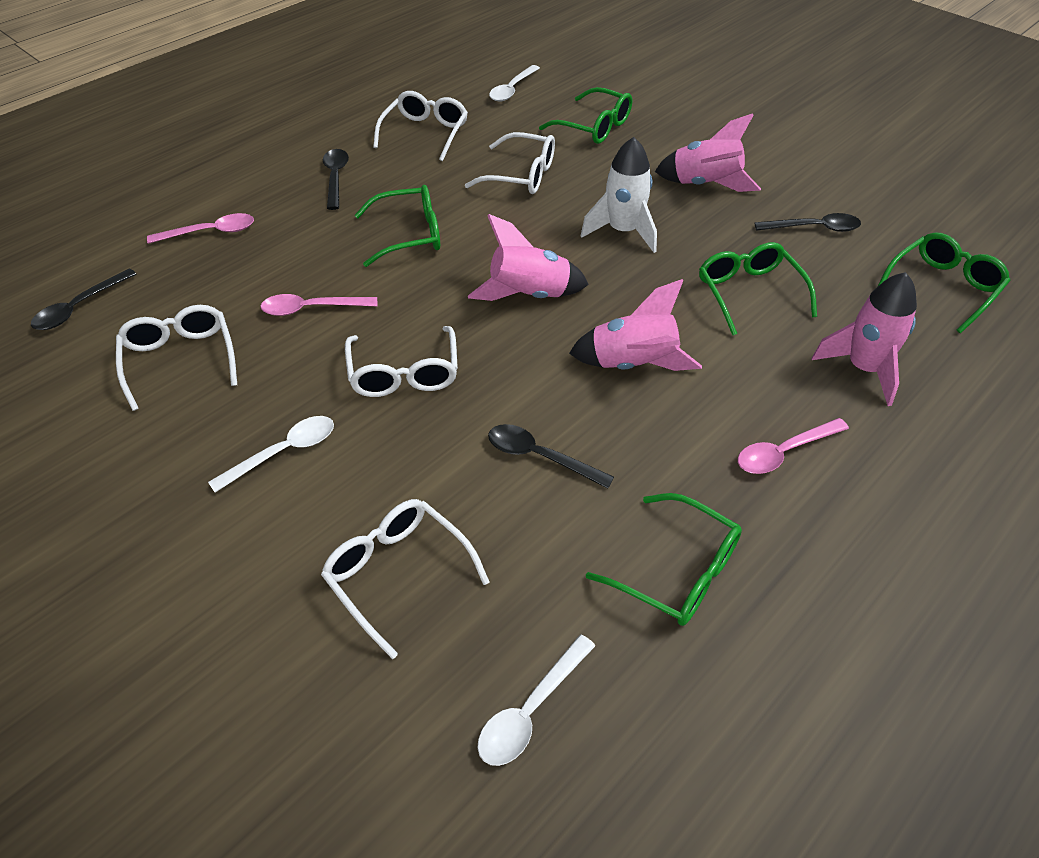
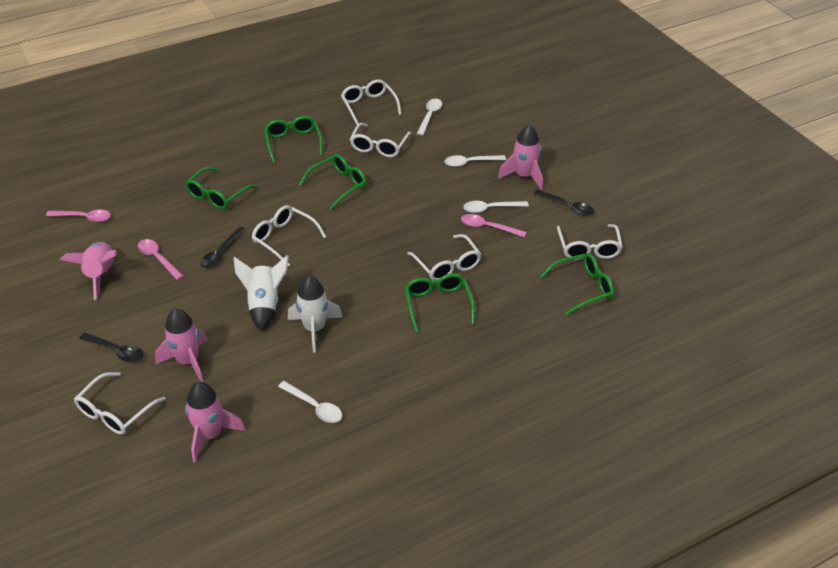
black spoon: 4 -> 3
white glasses: 5 -> 6
white rocket: 1 -> 2
white spoon: 3 -> 4

